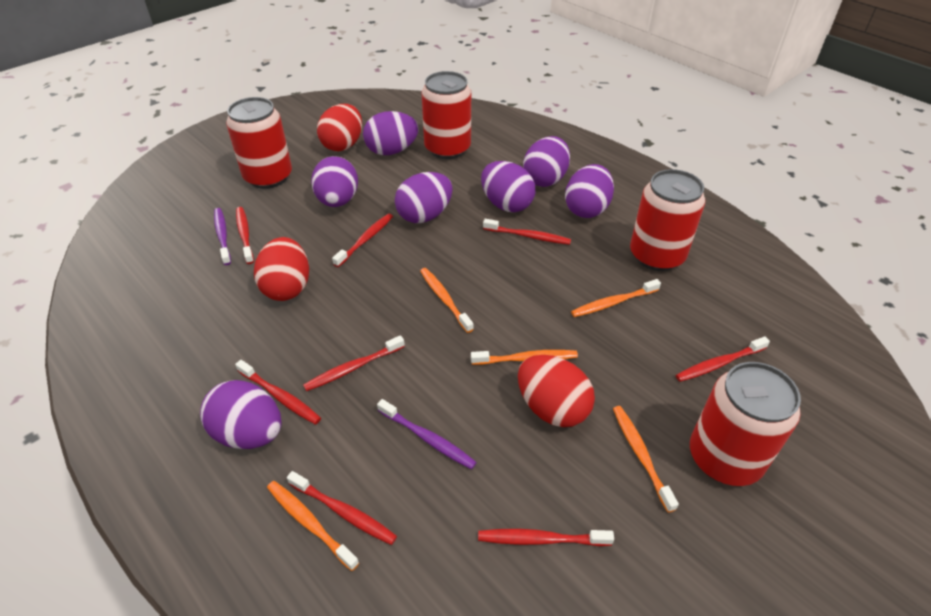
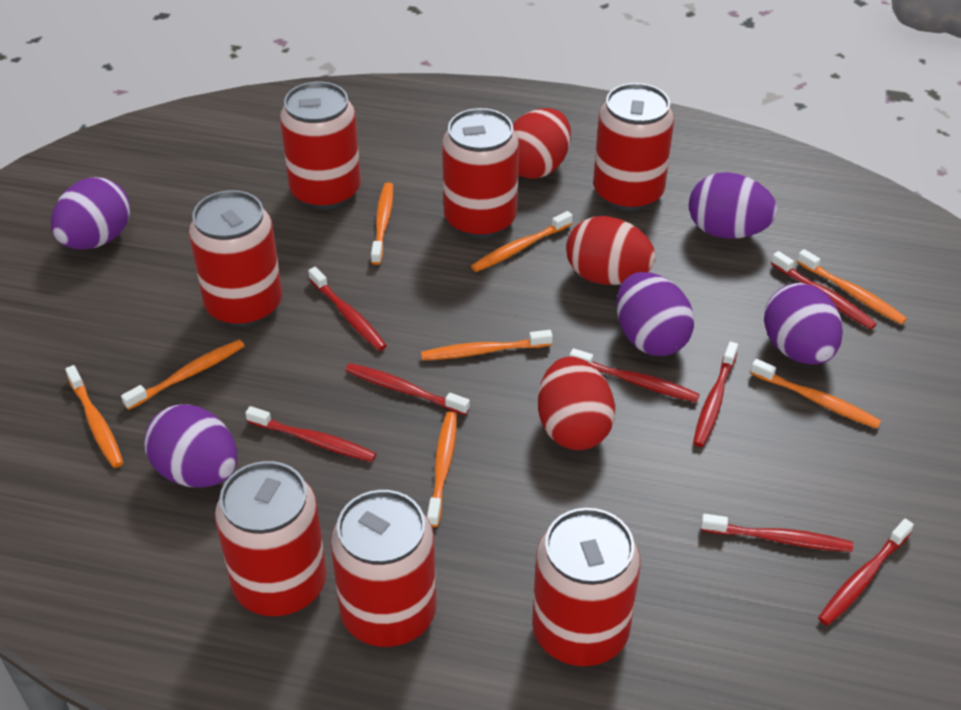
orange toothbrush: 5 -> 8
purple egg: 7 -> 5
purple toothbrush: 2 -> 0
red can: 4 -> 7

